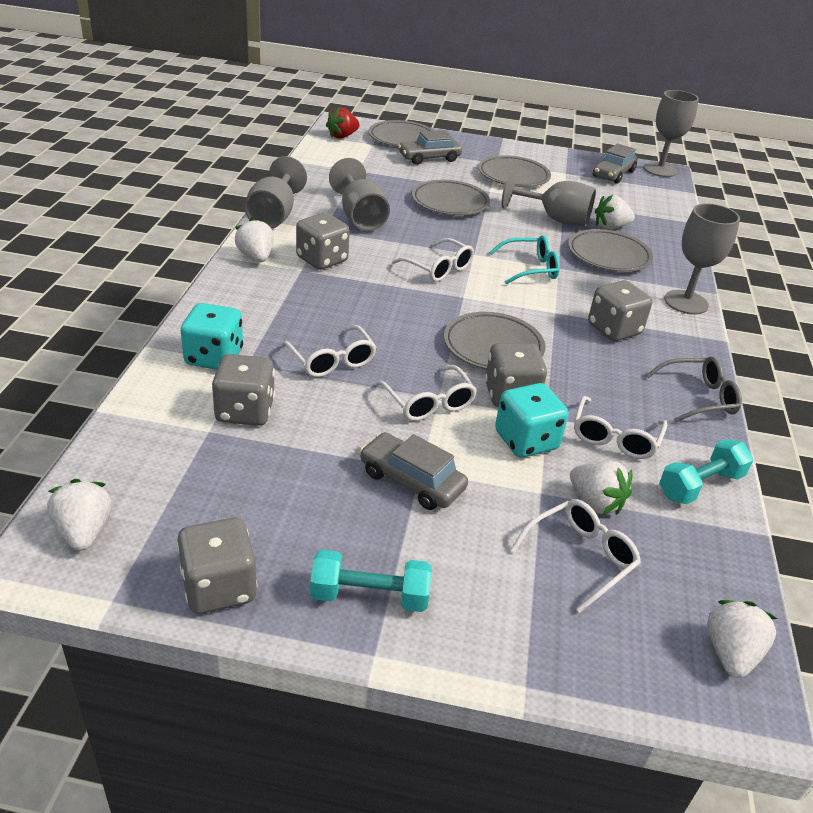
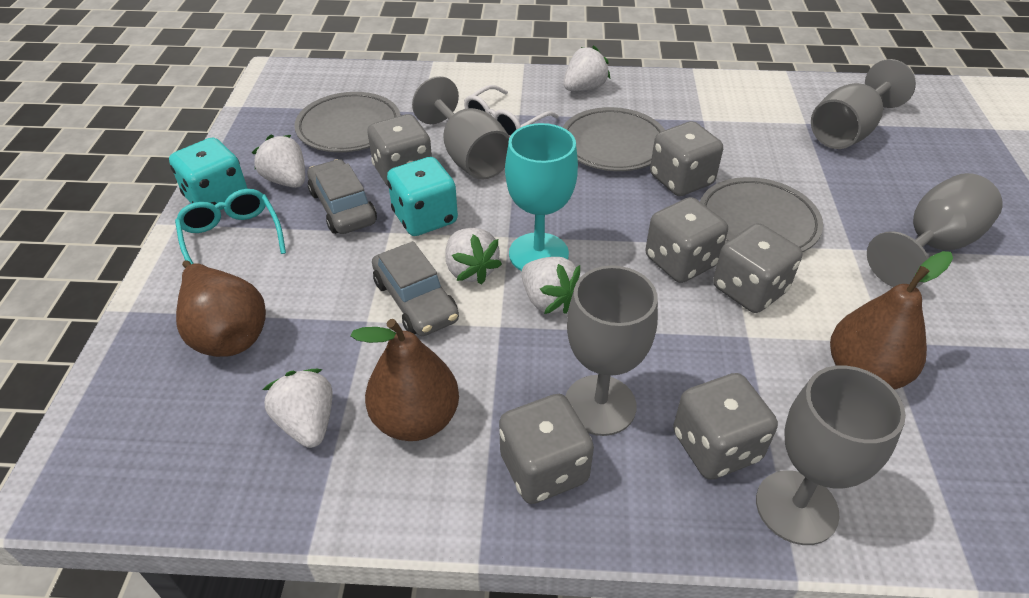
brown pear: 0 -> 3
grey car: 3 -> 2
grey dice: 5 -> 6
grey glasses: 1 -> 0
grey plate: 5 -> 3
red strawberry: 1 -> 0
turquoise dumbbell: 2 -> 0
turquoise goblet: 0 -> 1
white glasses: 5 -> 1

